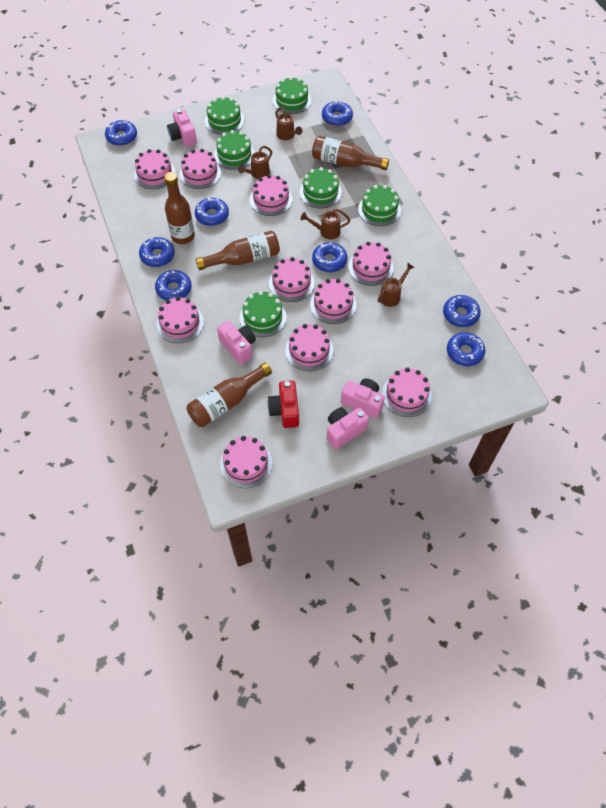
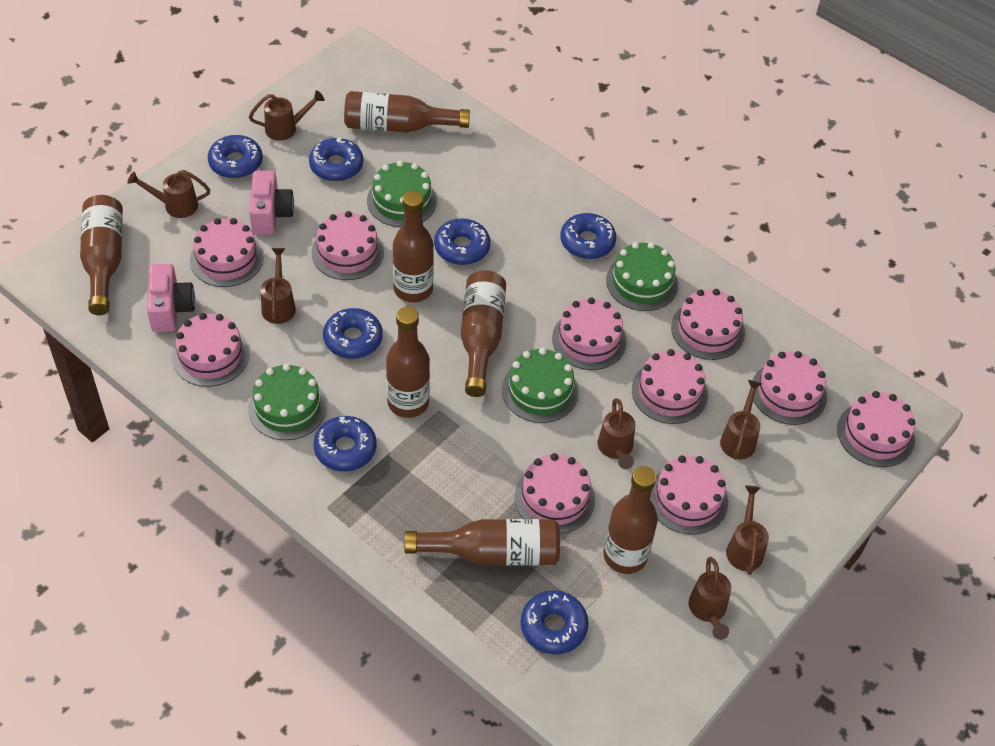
blue donut: 8 -> 7
brown bottle: 4 -> 7
brown watering can: 4 -> 7
green cake: 6 -> 4
pink camera: 4 -> 2
red camera: 1 -> 0

